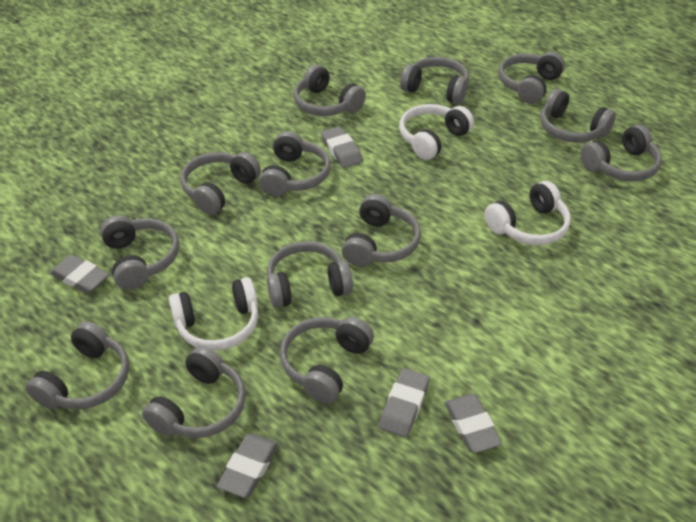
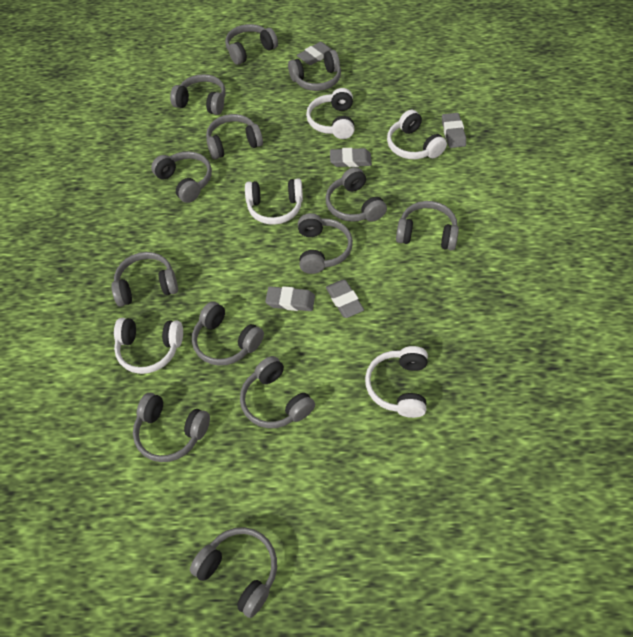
white headphones: 3 -> 5

